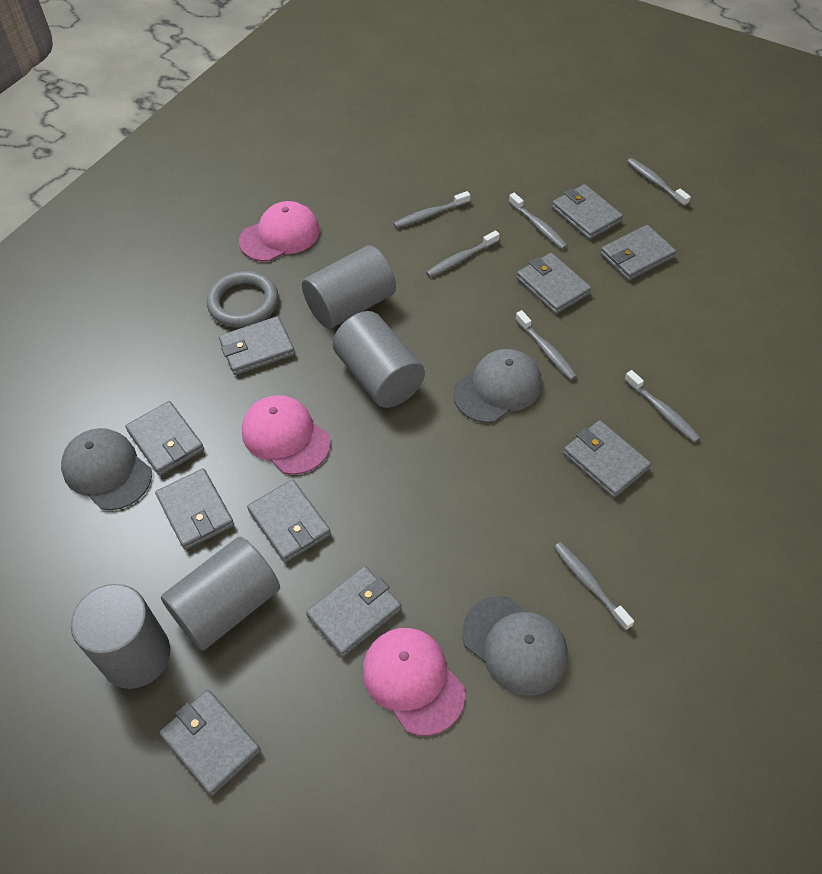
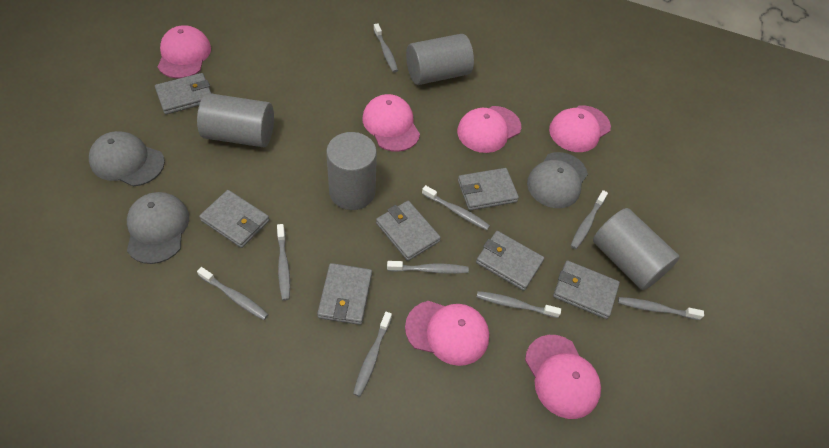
grey ring: 1 -> 0
grey toothbrush: 7 -> 9
grey wallet: 10 -> 7
pink cap: 3 -> 6

